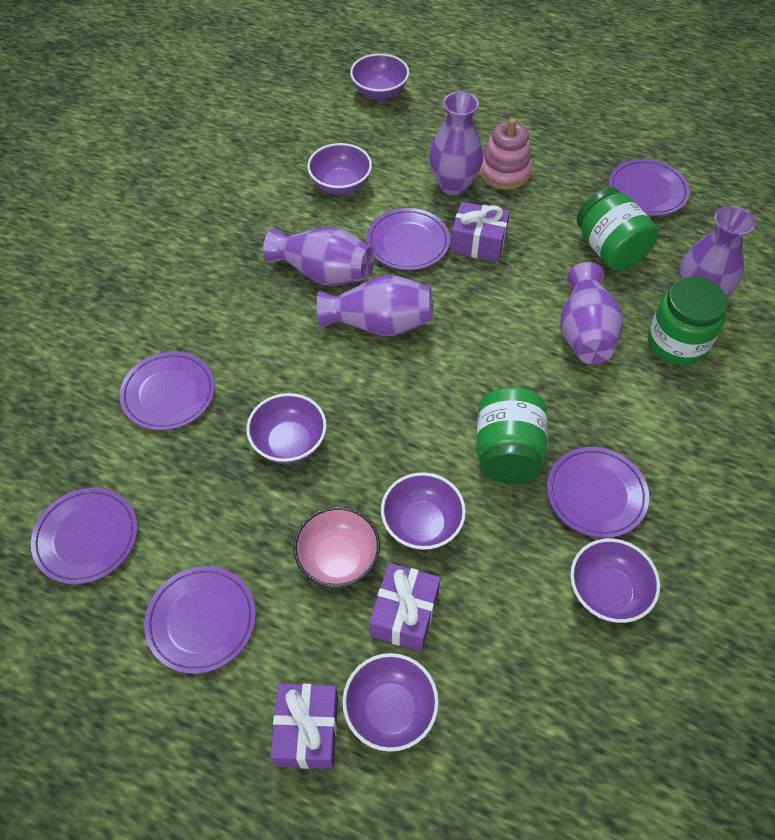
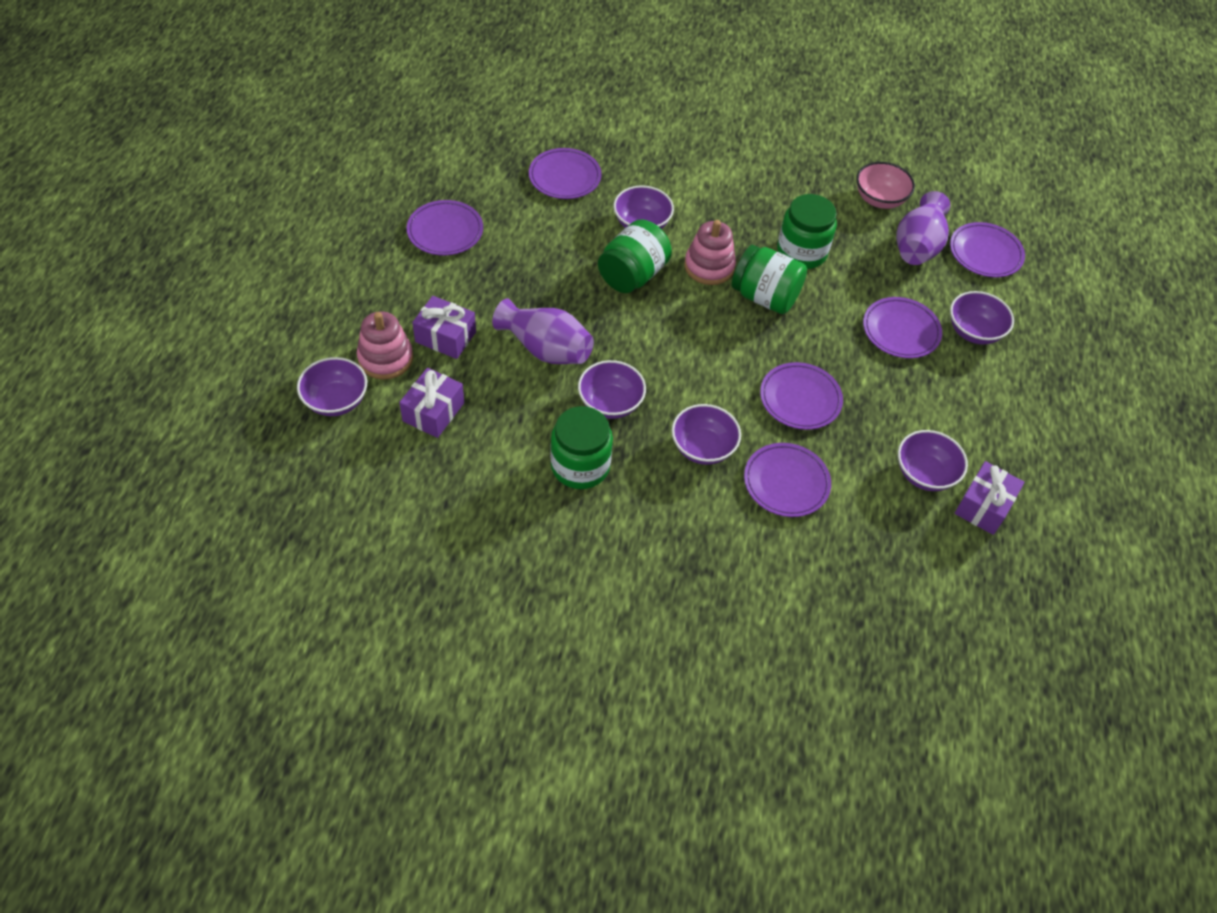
green jar: 3 -> 4
pink stacking toy: 1 -> 2
purple vase: 5 -> 2

